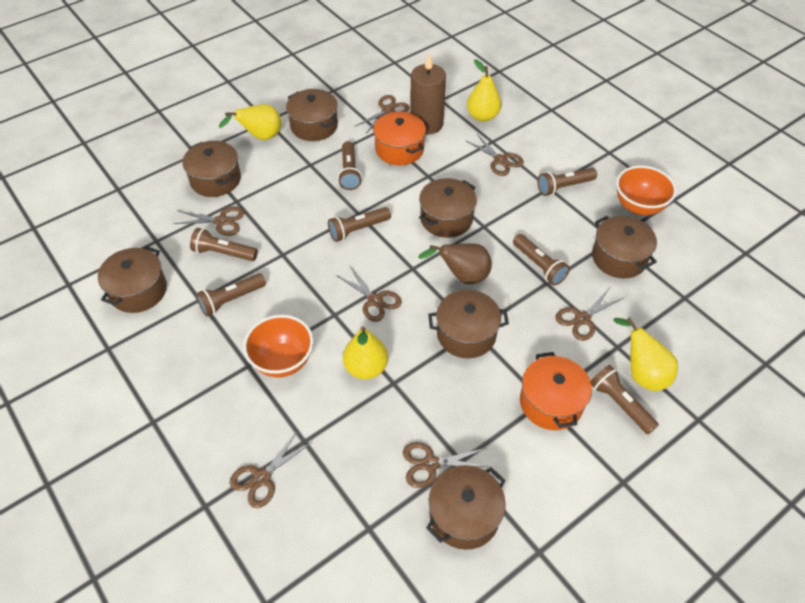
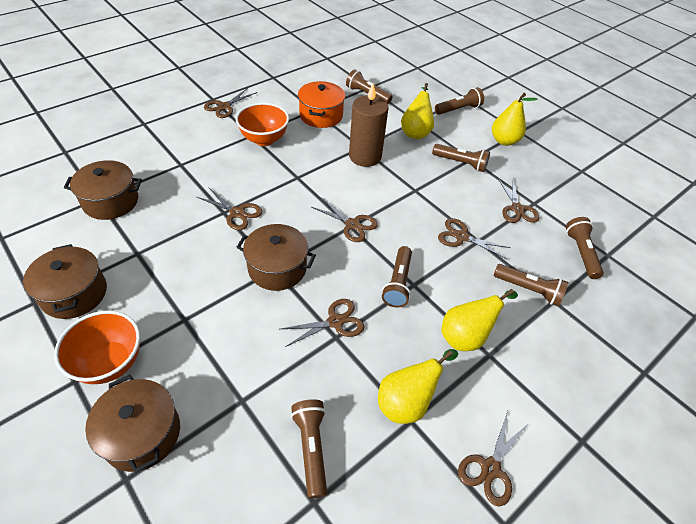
brown pear: 1 -> 0
brown pot: 7 -> 4
orange pot: 2 -> 1

